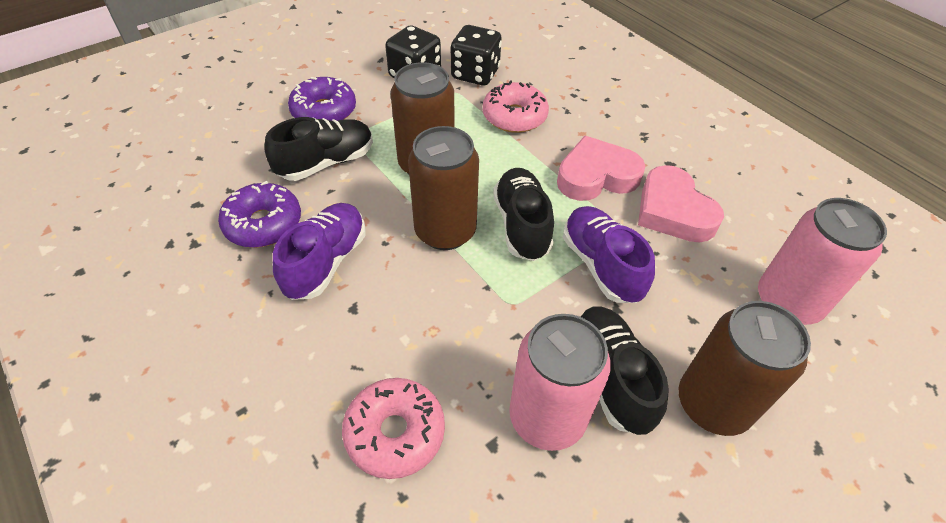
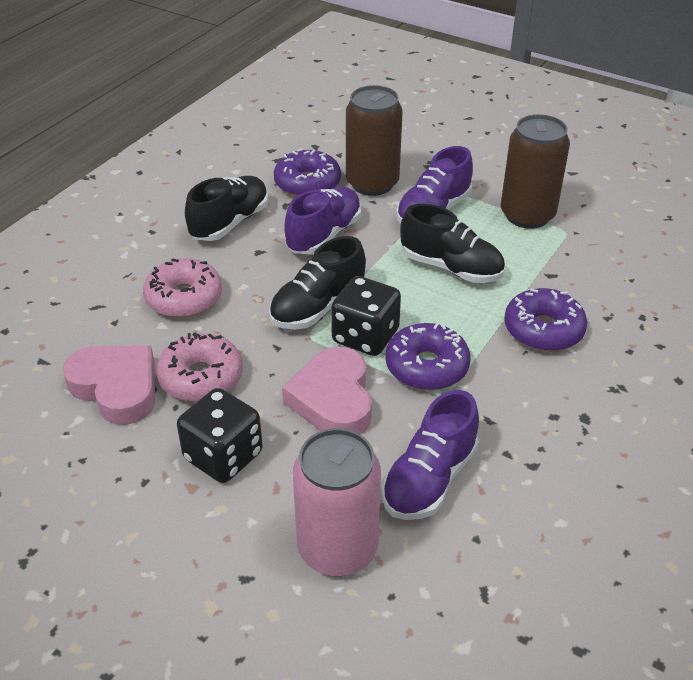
brown can: 3 -> 2
pink can: 2 -> 1
purple donut: 2 -> 3
purple shoe: 2 -> 3

